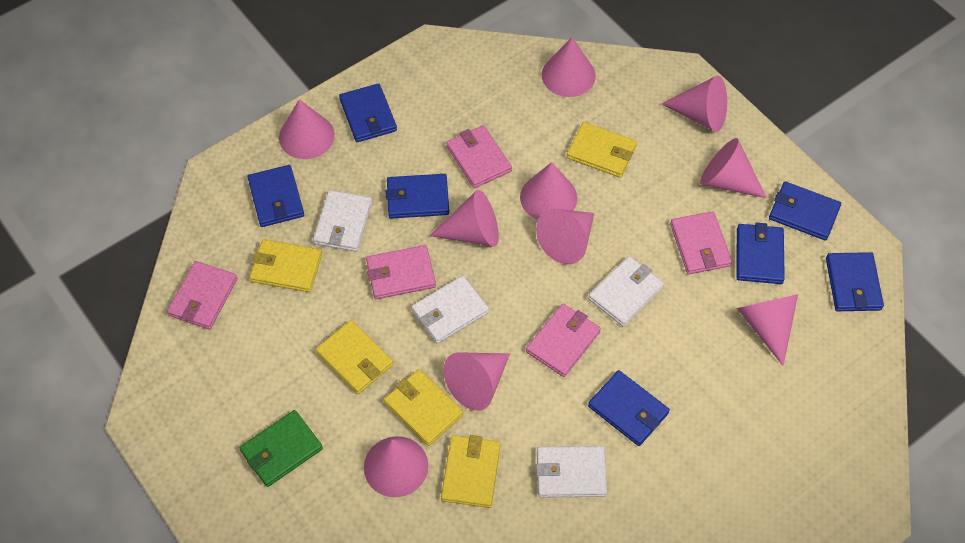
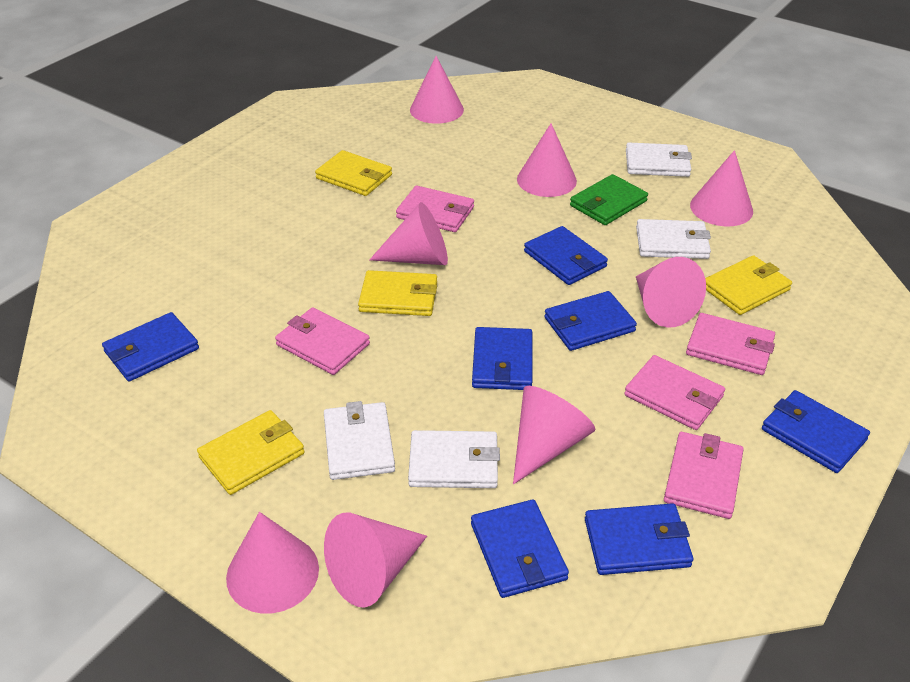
pink cone: 10 -> 8
yellow wallet: 5 -> 4

